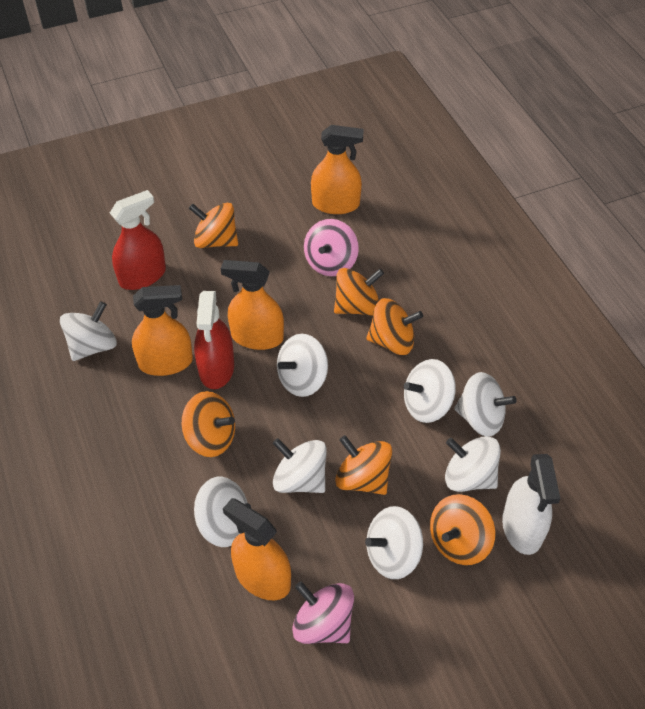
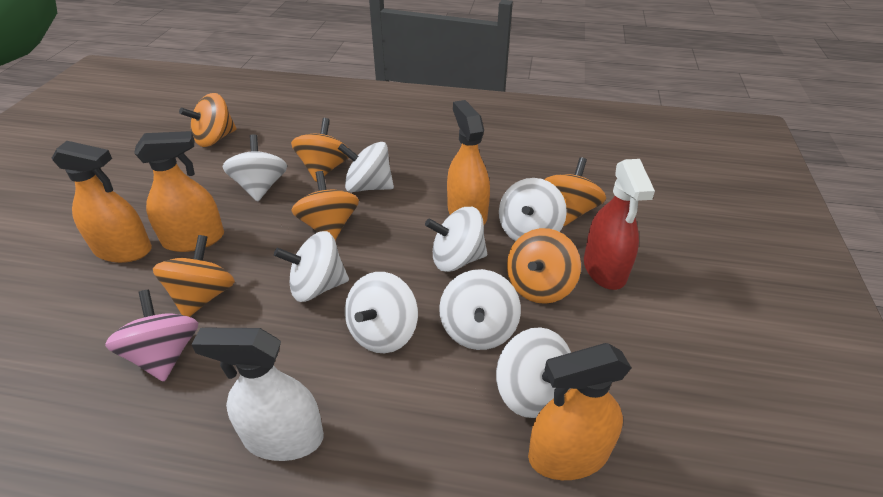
pink spinning top: 2 -> 1
red spray bottle: 2 -> 1

